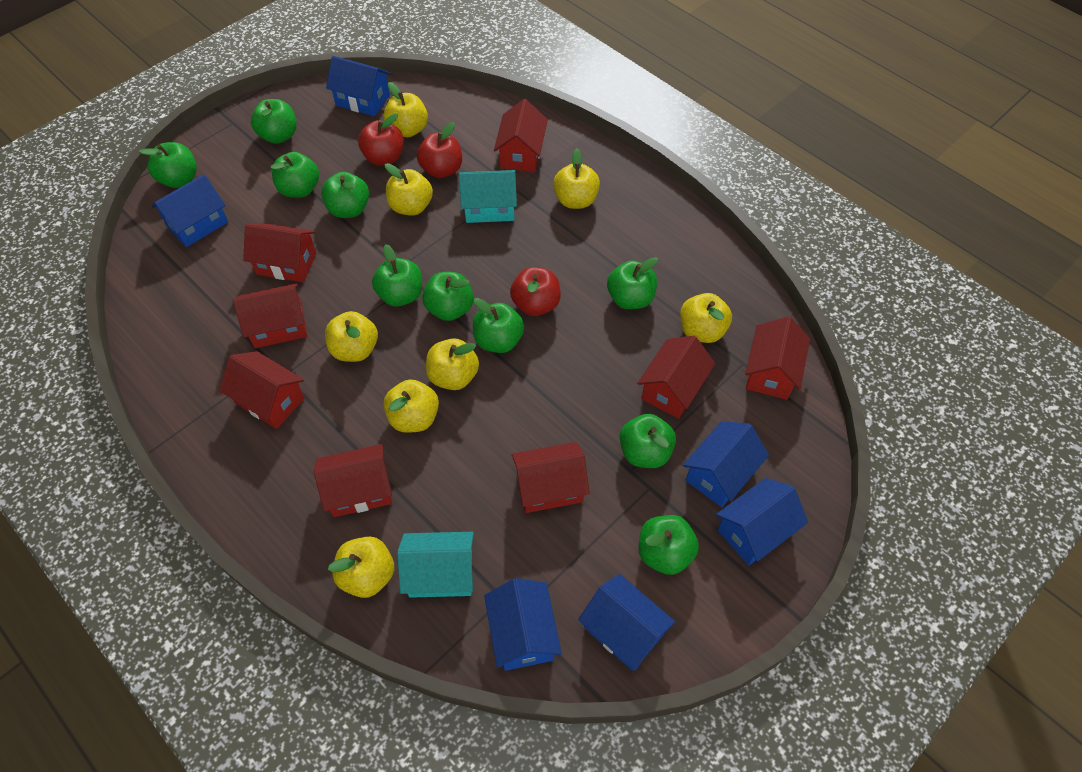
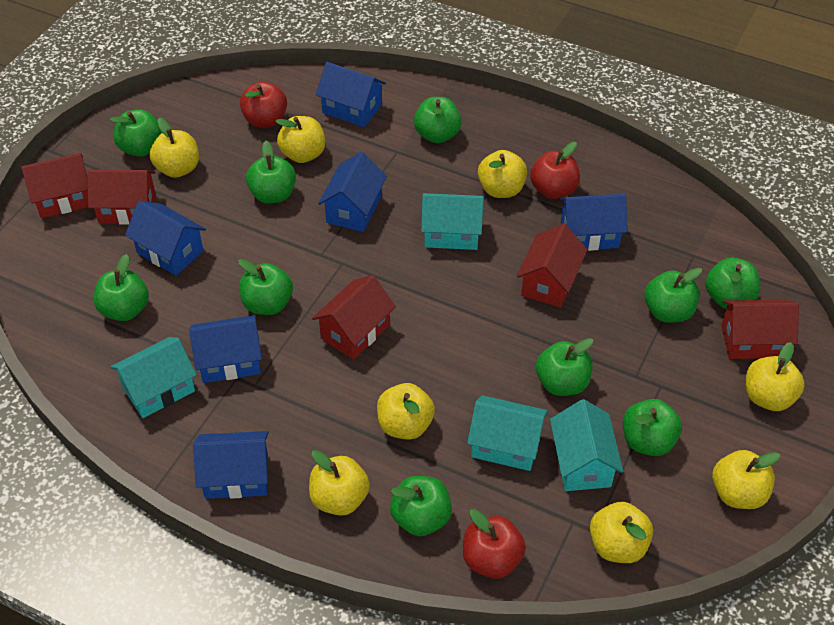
red house: 8 -> 5
turquoise house: 2 -> 4

